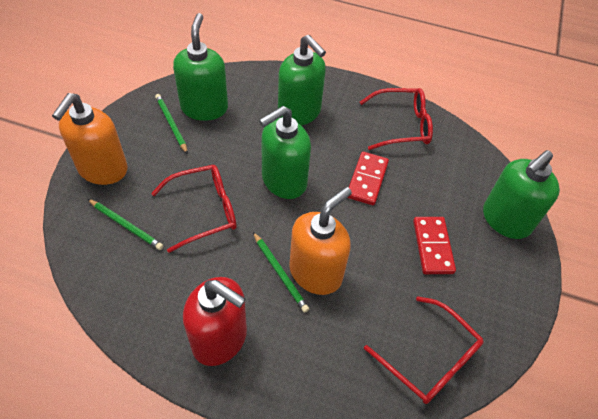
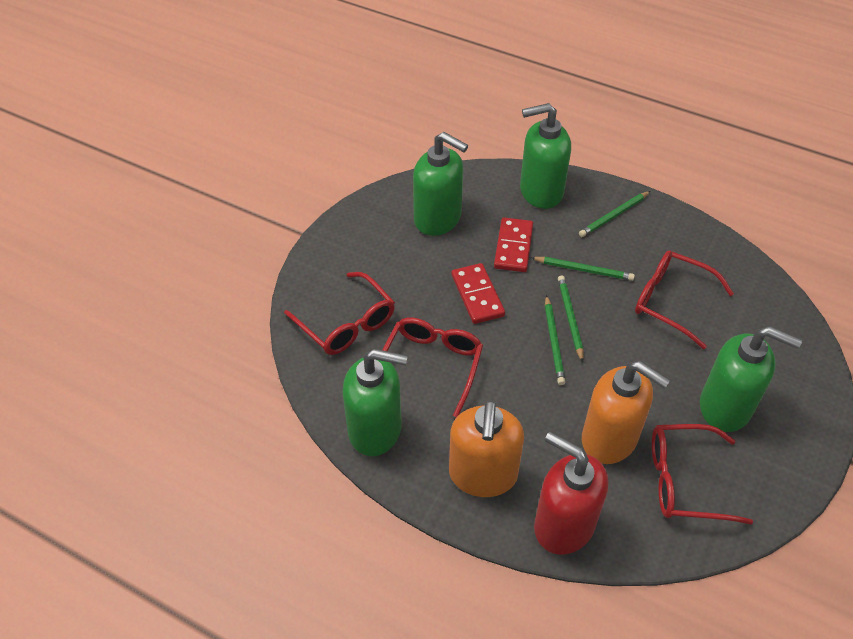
green pencil: 3 -> 4
red glasses: 3 -> 4

